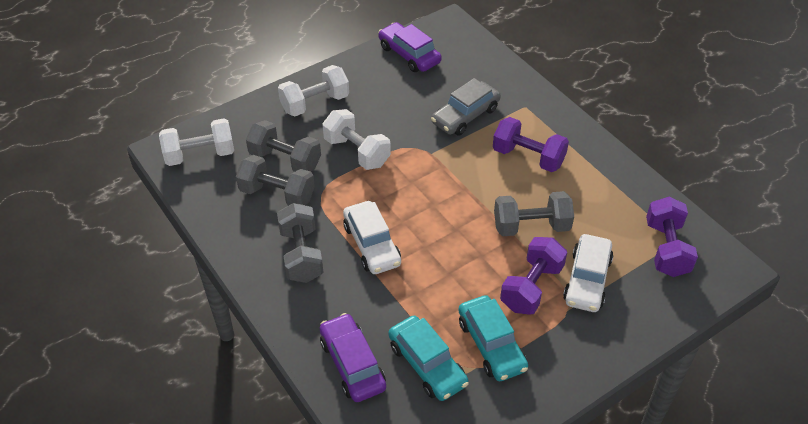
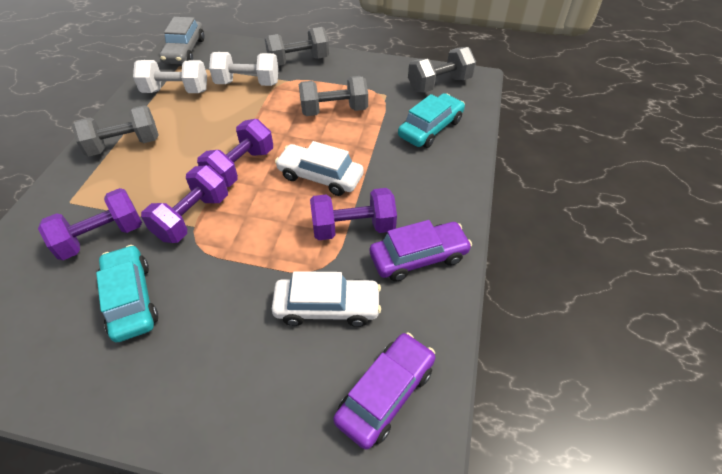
purple dumbbell: 3 -> 4
white dumbbell: 3 -> 2

